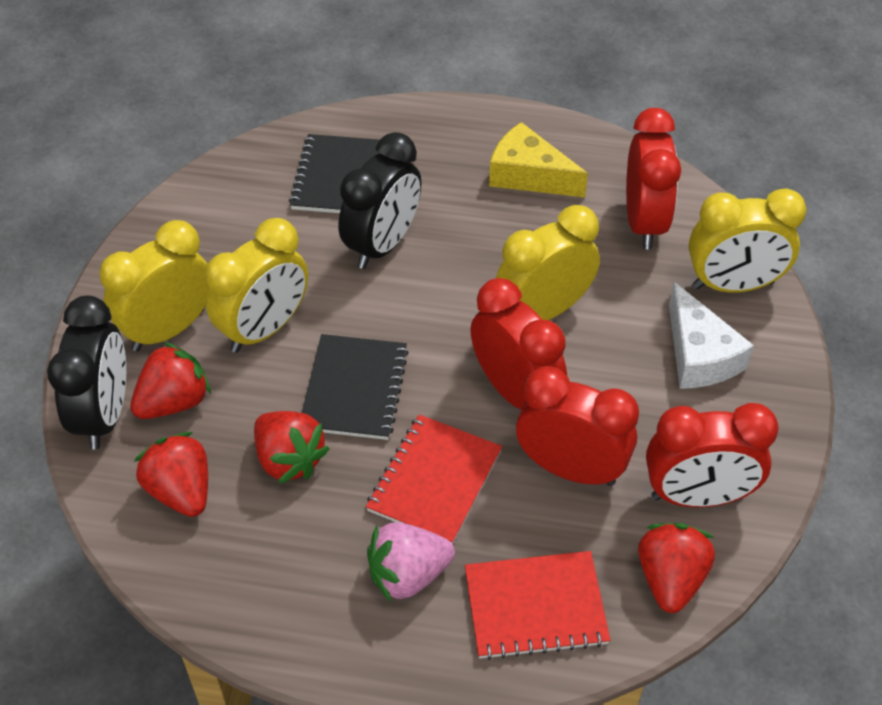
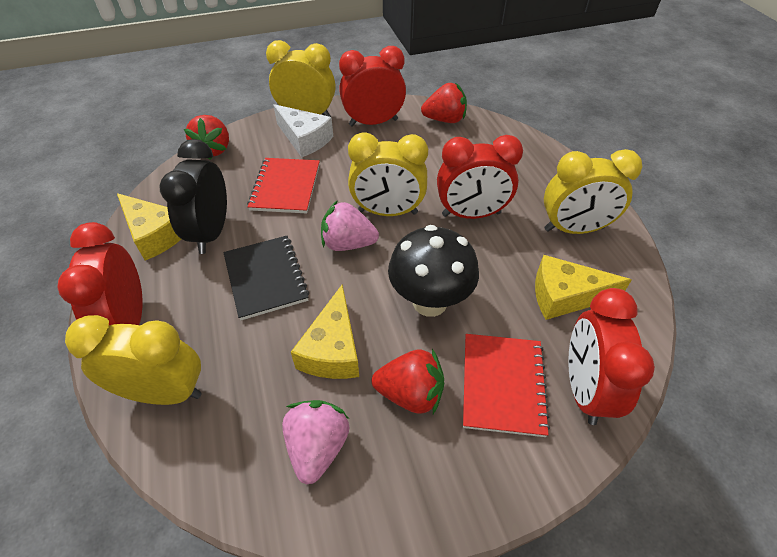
black clock: 2 -> 1
black mushroom: 0 -> 1
black notebook: 2 -> 1
pink strawberry: 1 -> 2
red strawberry: 4 -> 3
yellow cheese: 1 -> 3

